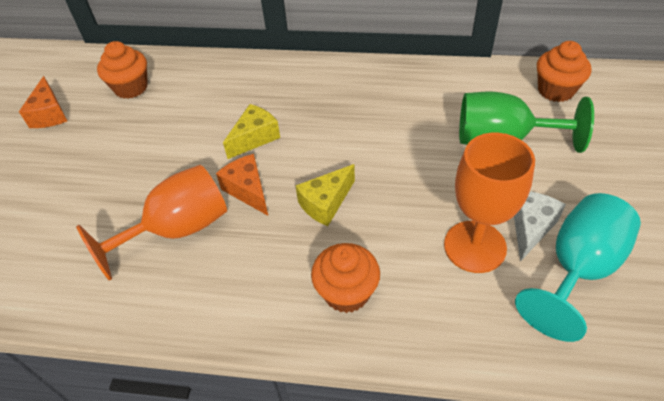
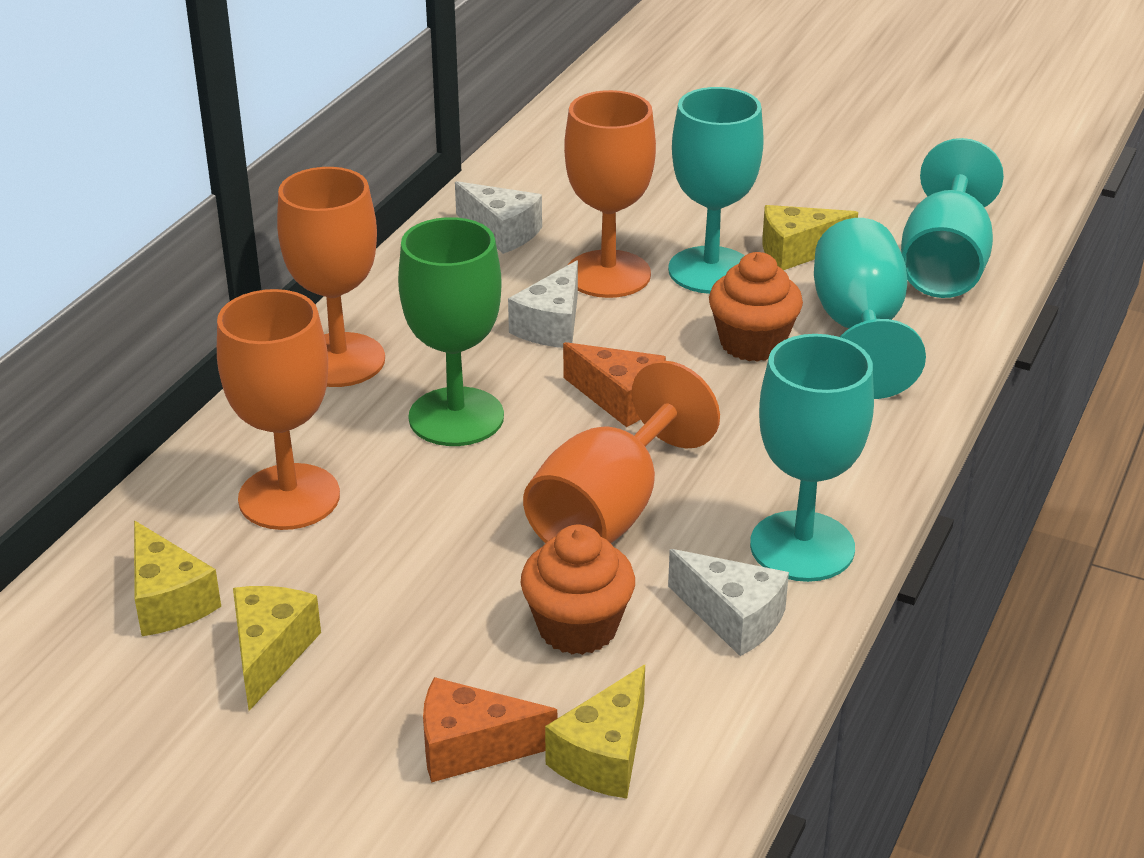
orange cupcake: 3 -> 2
orange goblet: 2 -> 4
turquoise goblet: 1 -> 4
white cheese: 1 -> 3
yellow cheese: 2 -> 4

